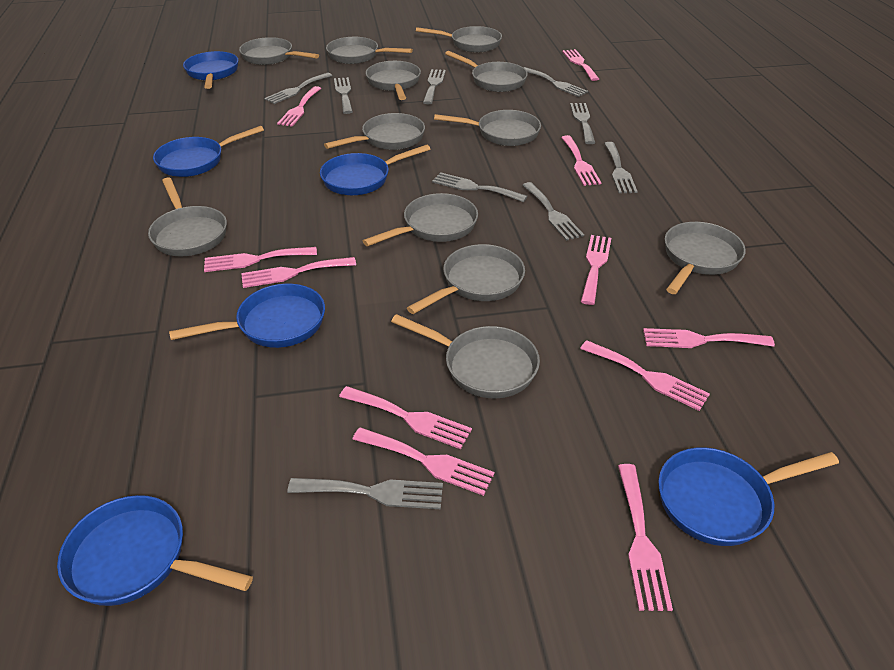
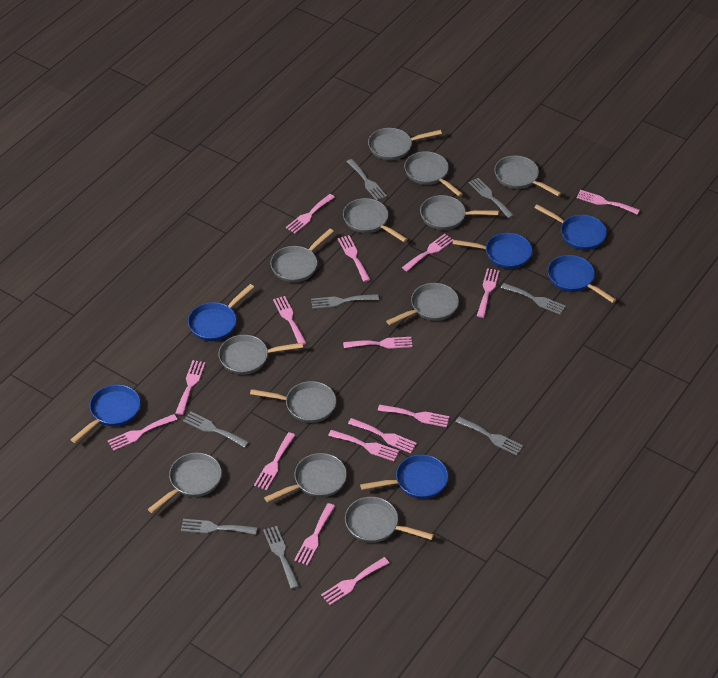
grey fork: 9 -> 8
pink fork: 11 -> 15

